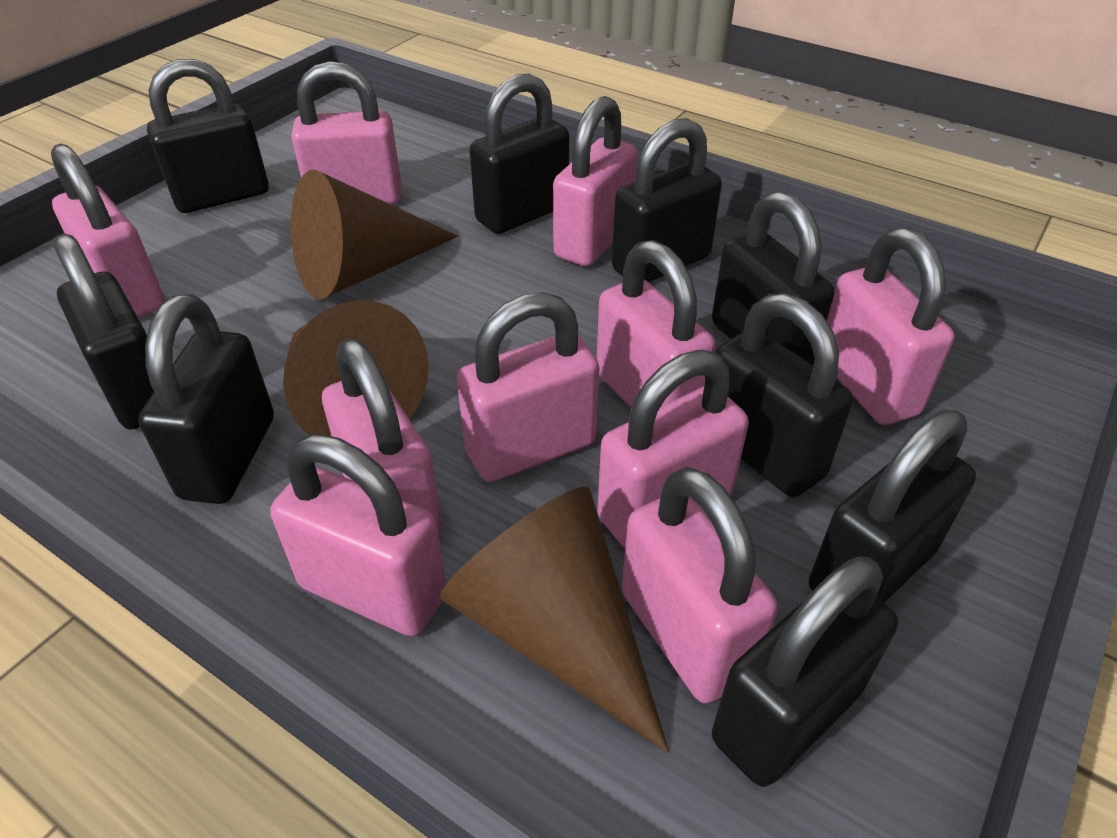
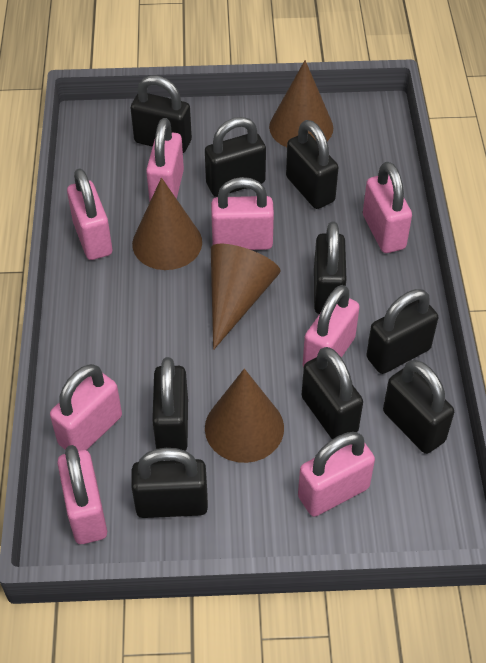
brown cone: 3 -> 4
pink padlock: 10 -> 8

